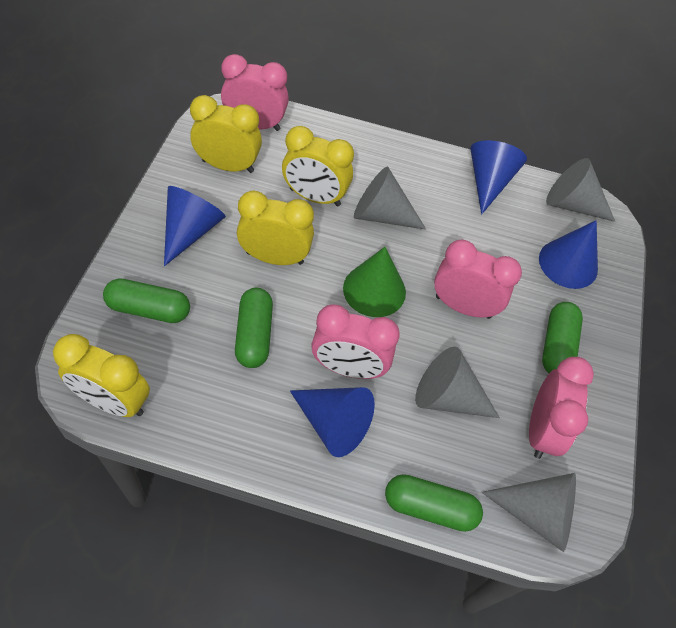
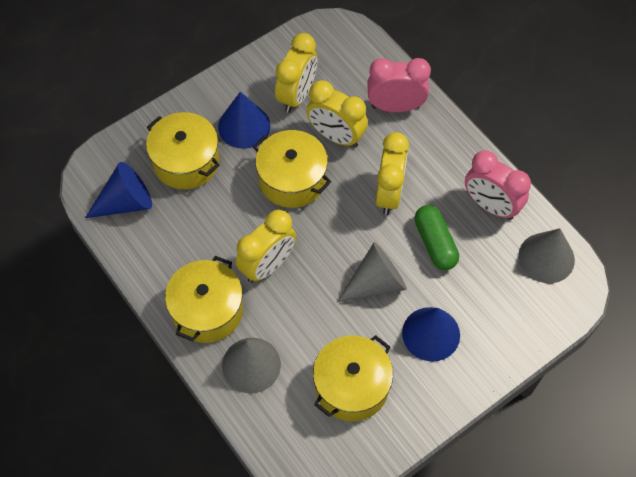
blue cone: 4 -> 3
green capsule: 4 -> 1
green cone: 1 -> 0
grey cone: 4 -> 3
pink clock: 4 -> 2
yellow pot: 0 -> 4

